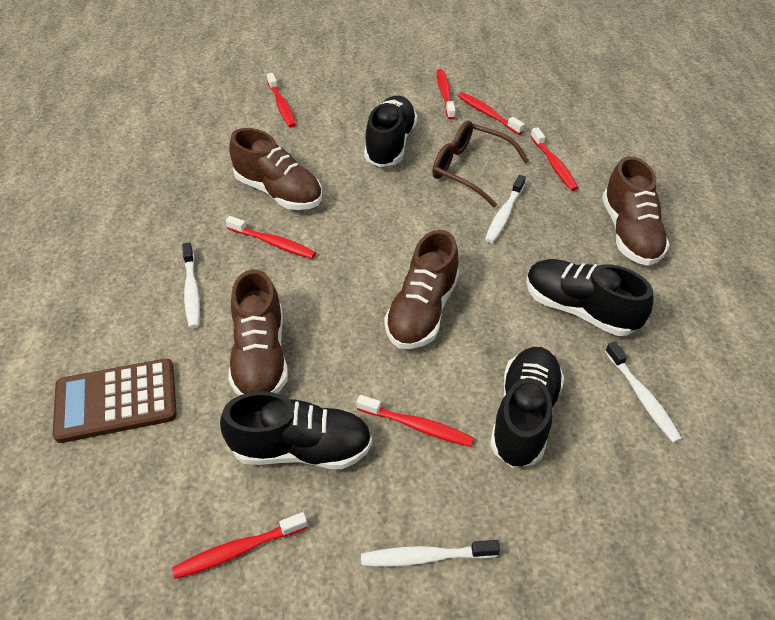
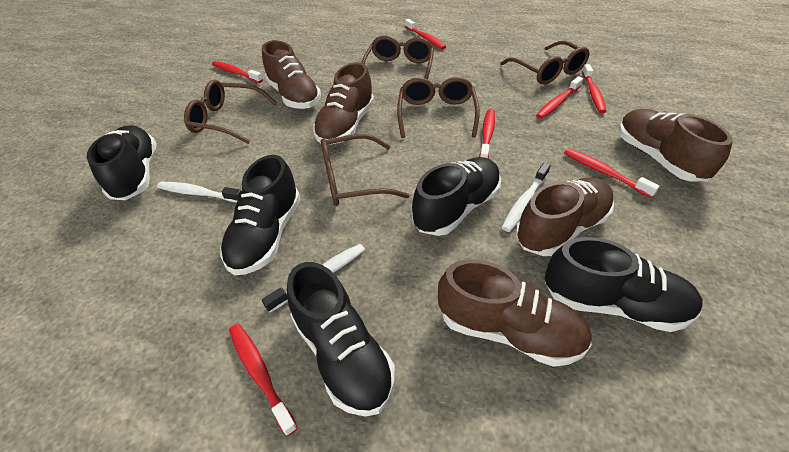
black shoe: 4 -> 5
brown calculator: 1 -> 0
brown glasses: 1 -> 5
brown shoe: 4 -> 5
white toothbrush: 4 -> 3

